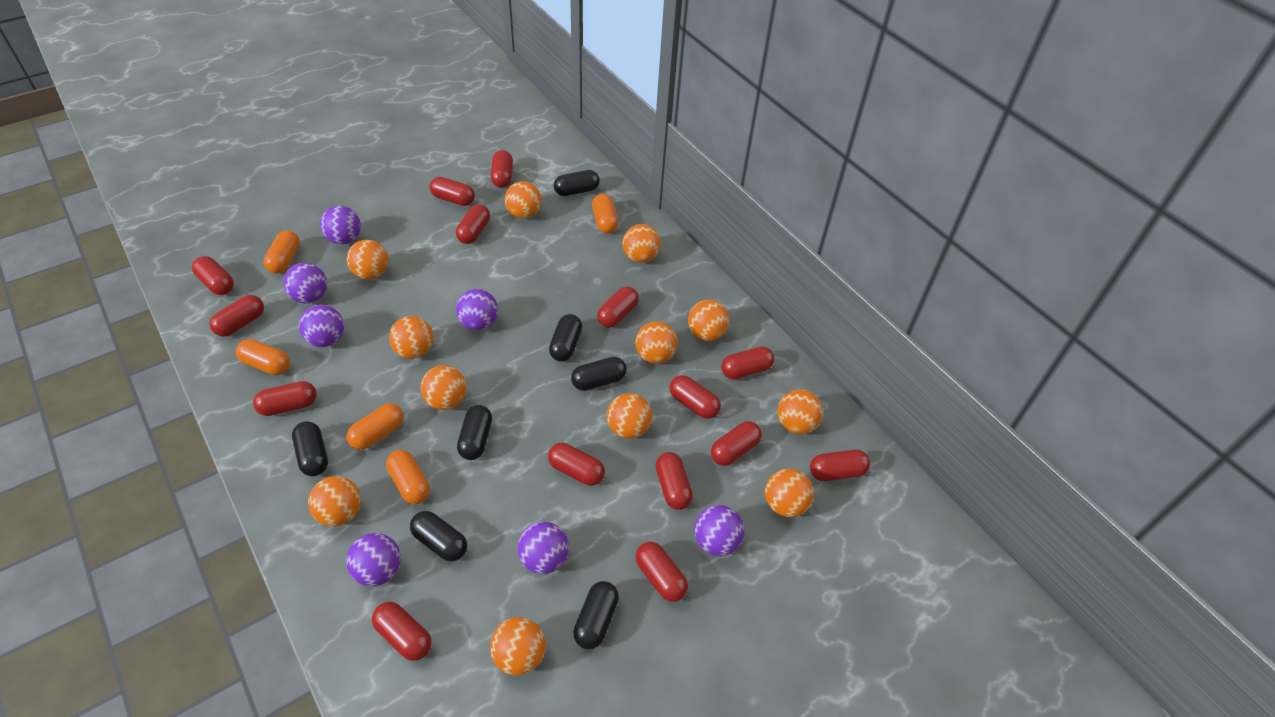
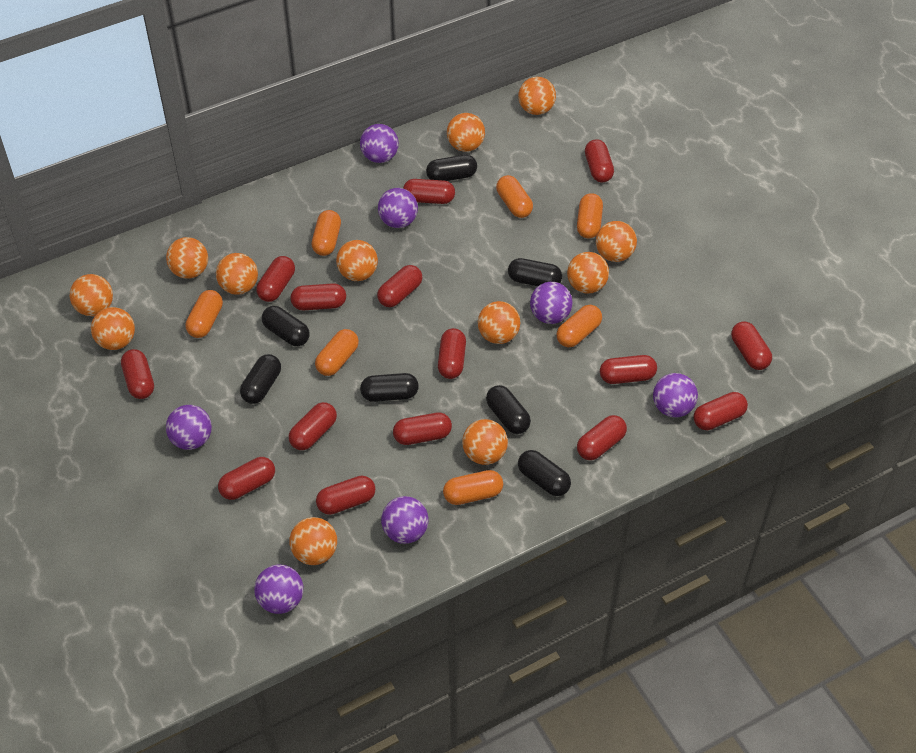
orange capsule: 5 -> 7

